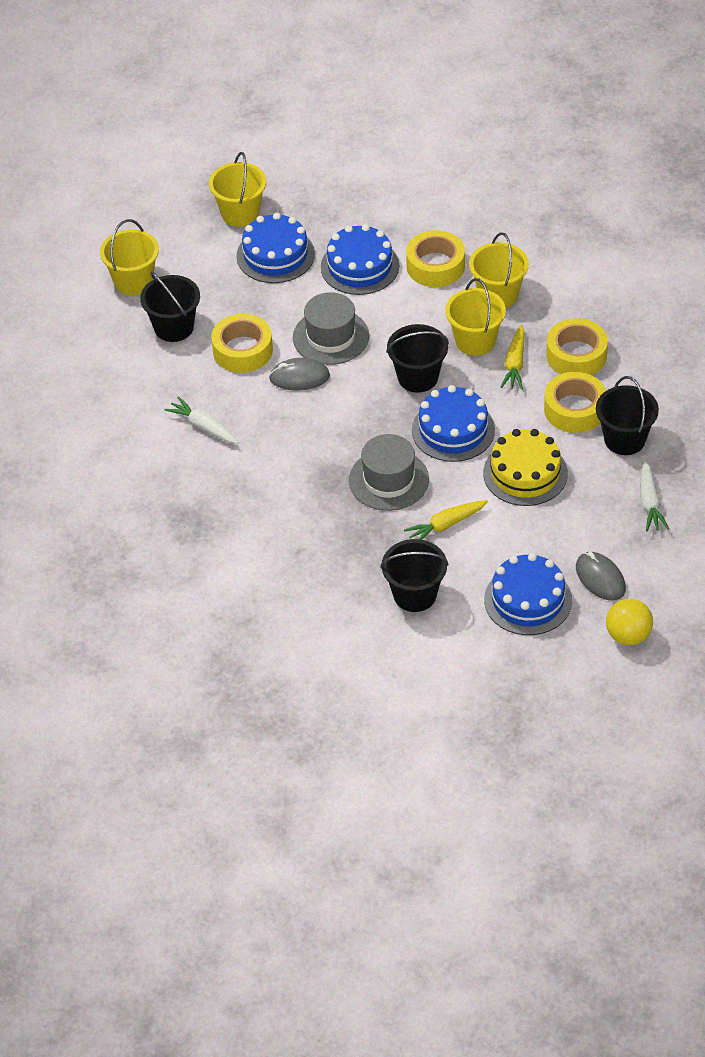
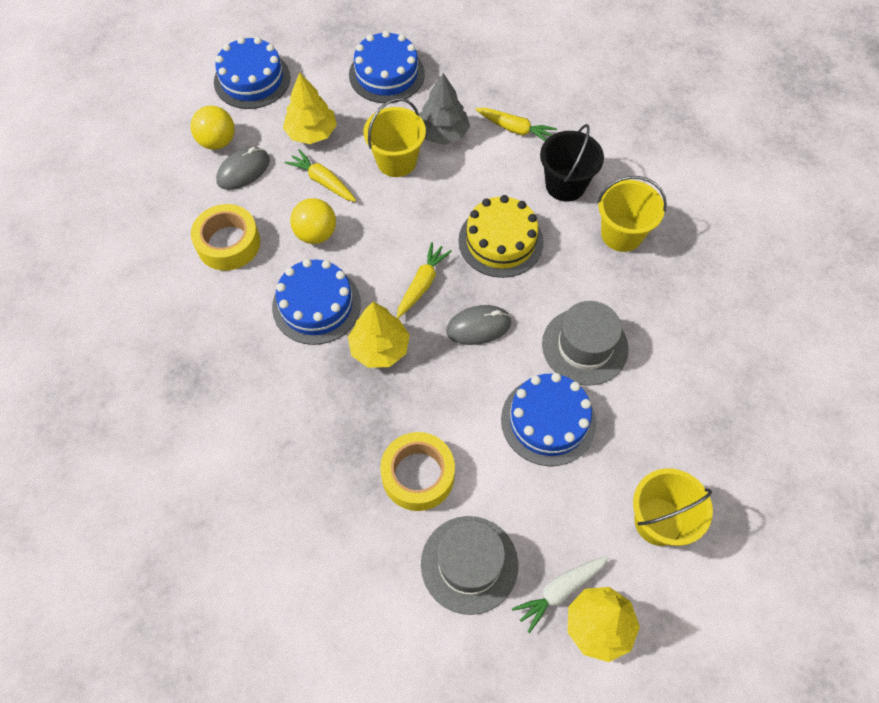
black bucket: 4 -> 1
grey tree: 0 -> 1
white carrot: 2 -> 1
yellow ball: 1 -> 2
yellow bucket: 4 -> 3
yellow carrot: 2 -> 3
yellow tape: 4 -> 2
yellow tree: 0 -> 3

